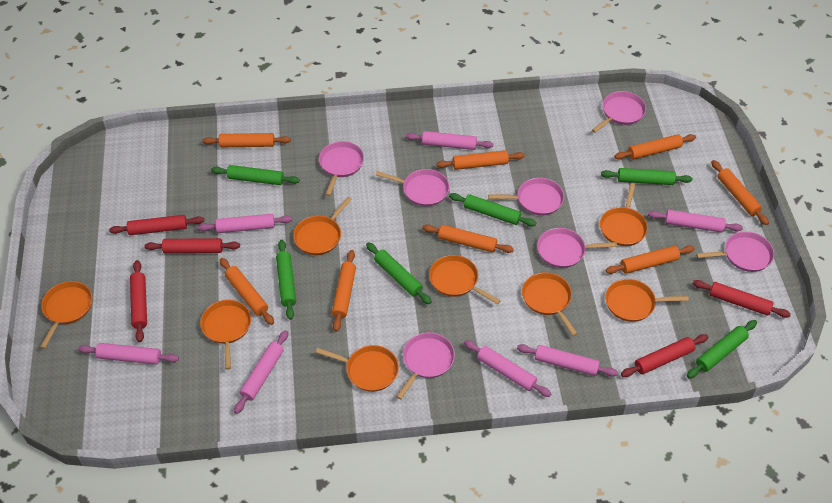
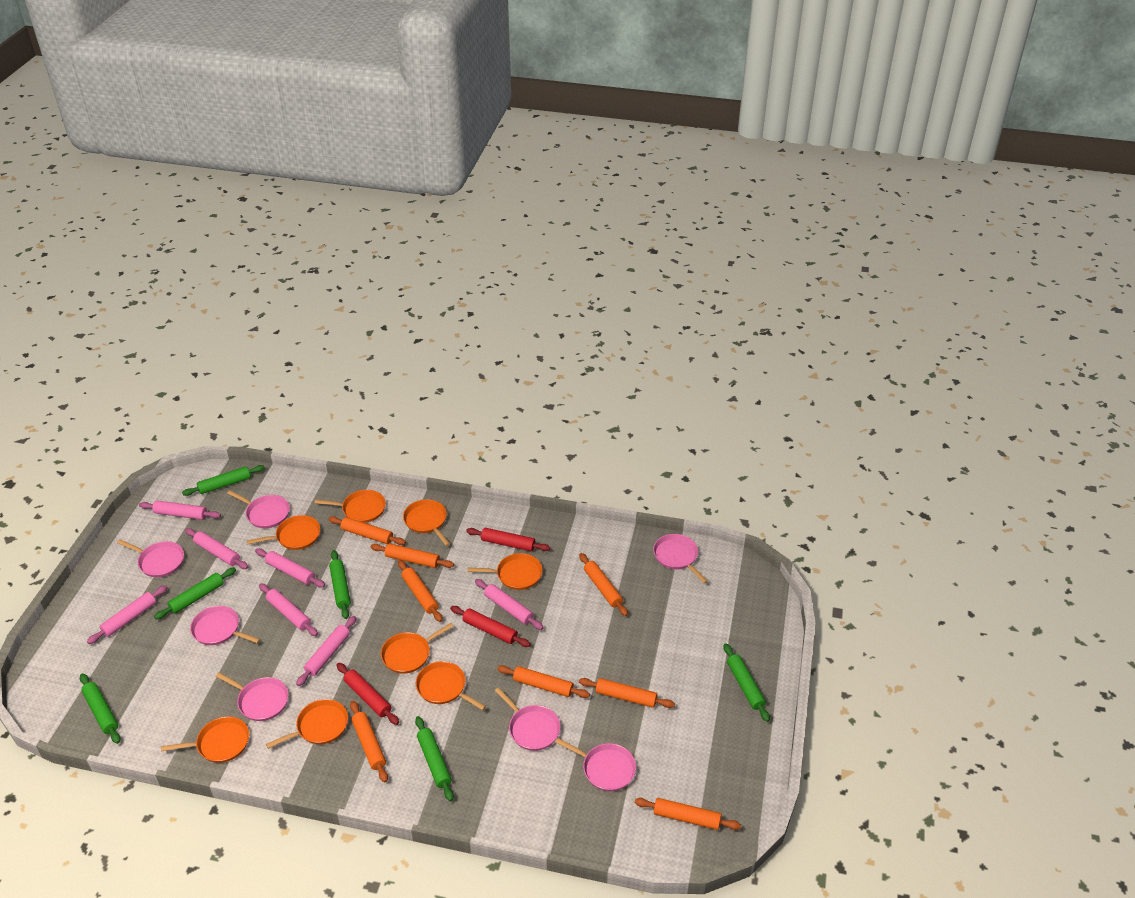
red rolling pin: 5 -> 3

